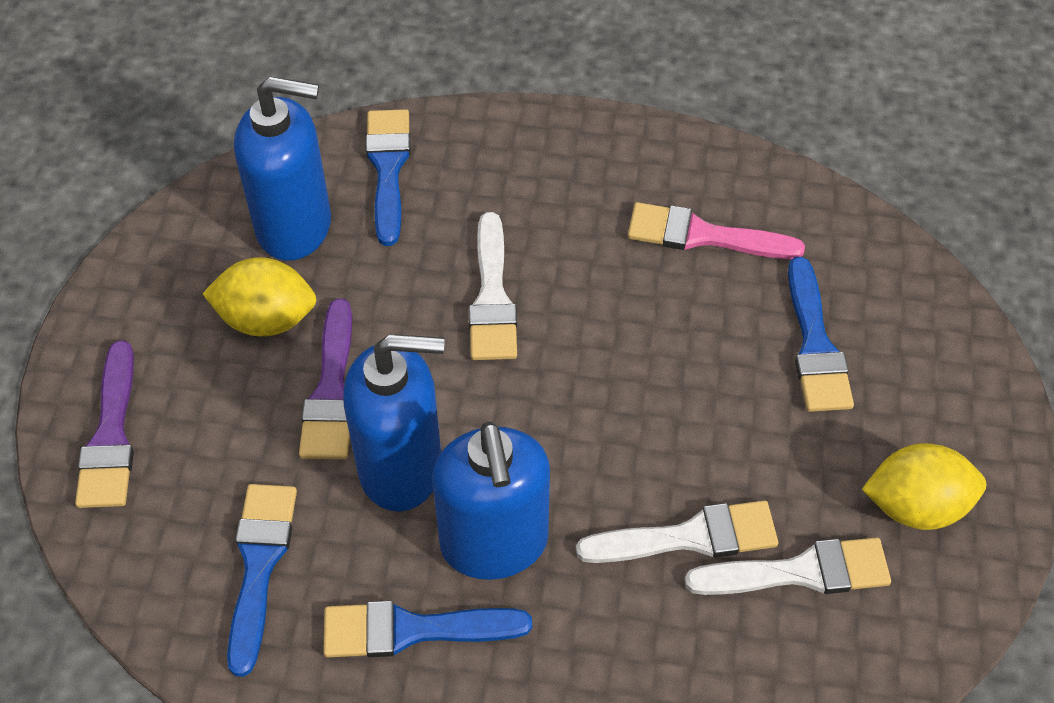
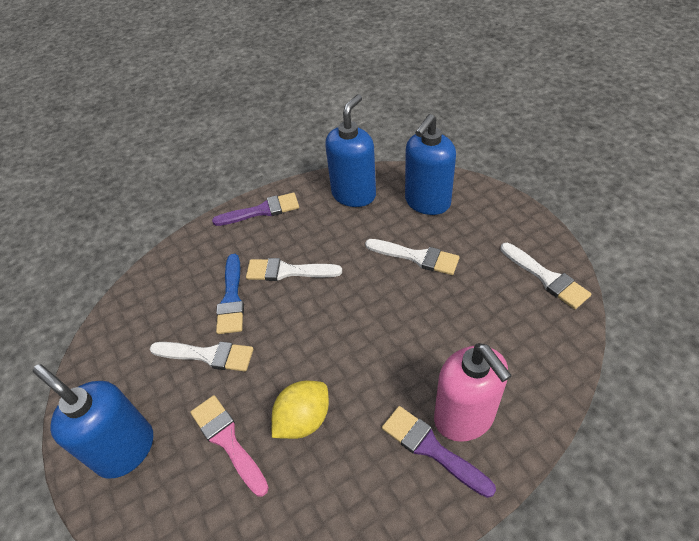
blue brush: 4 -> 1
pink soap dispenser: 0 -> 1
white brush: 3 -> 4
yellow lemon: 2 -> 1

